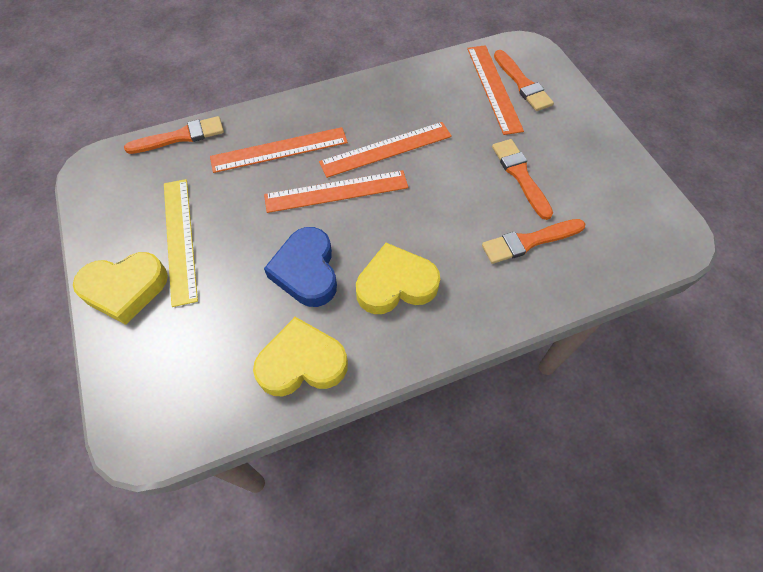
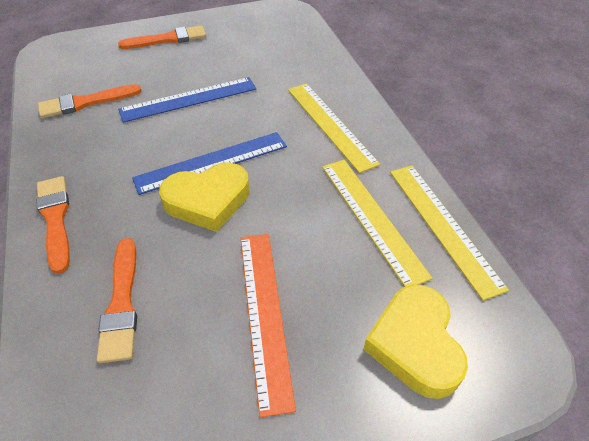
blue heart: 1 -> 0
blue ruler: 0 -> 2
orange ruler: 4 -> 1
yellow heart: 3 -> 2
yellow ruler: 1 -> 3

